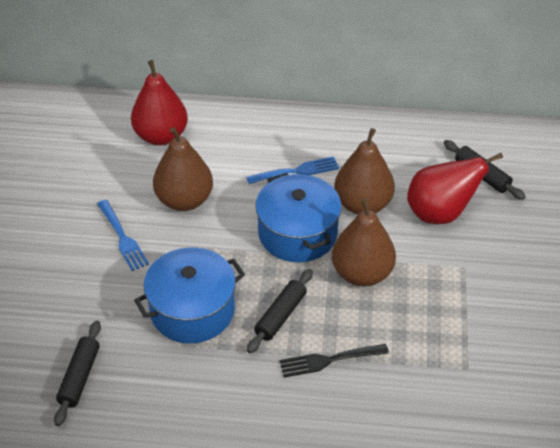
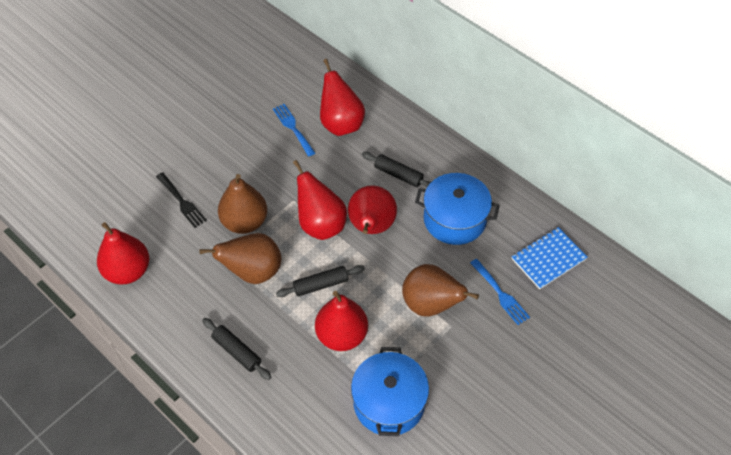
blue notebook: 0 -> 1
red pear: 2 -> 5

